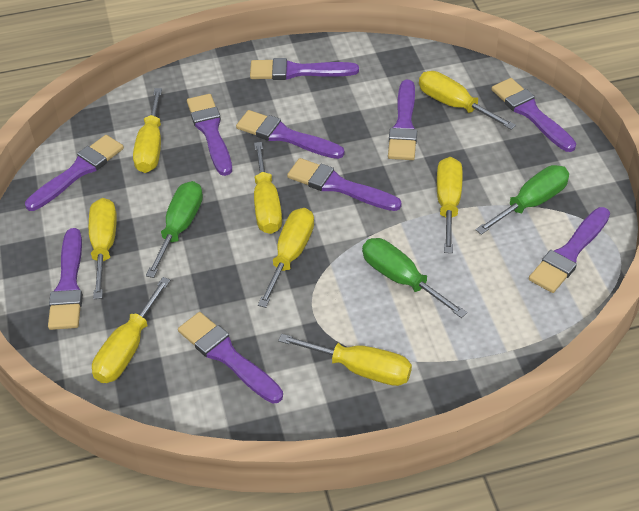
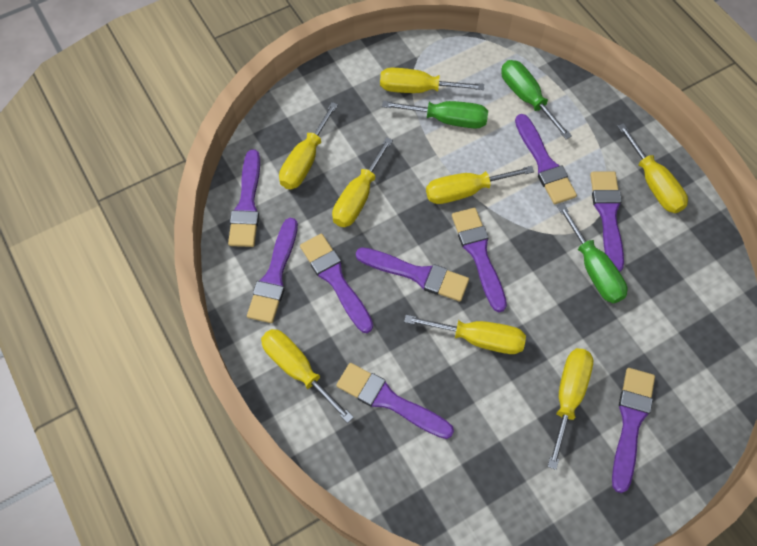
purple brush: 10 -> 9

